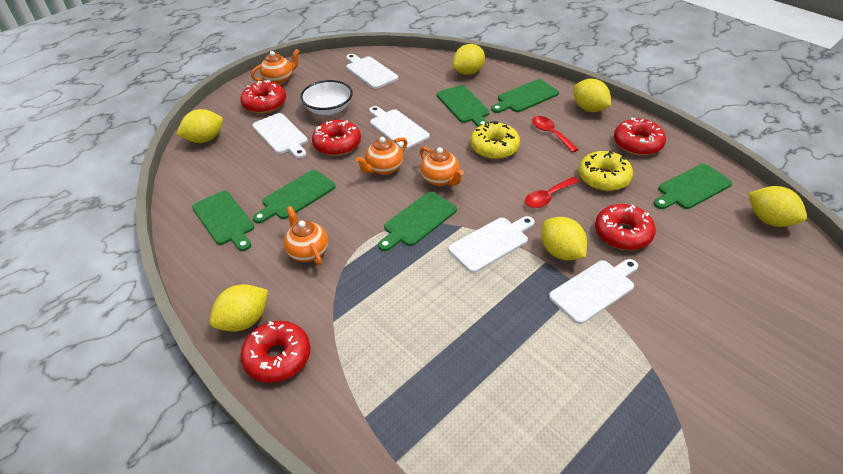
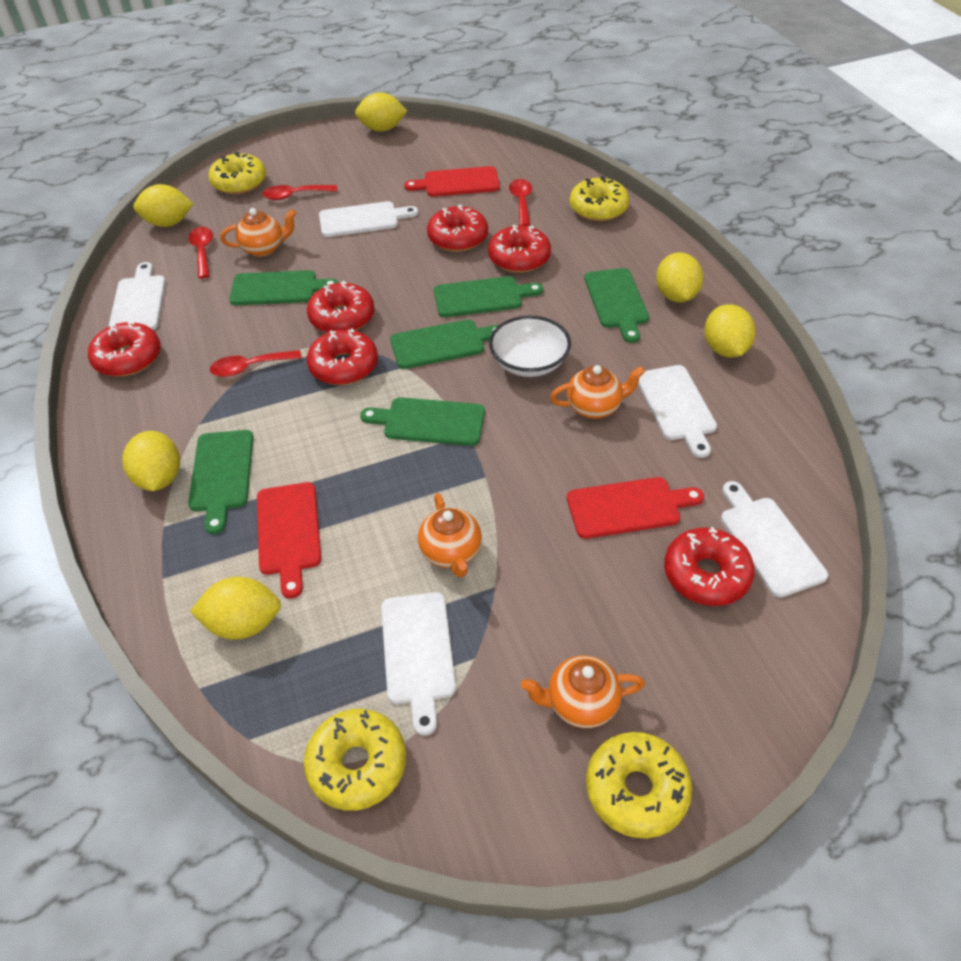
red cutting board: 0 -> 3
red donut: 5 -> 6
red spoon: 2 -> 4
yellow donut: 2 -> 4

